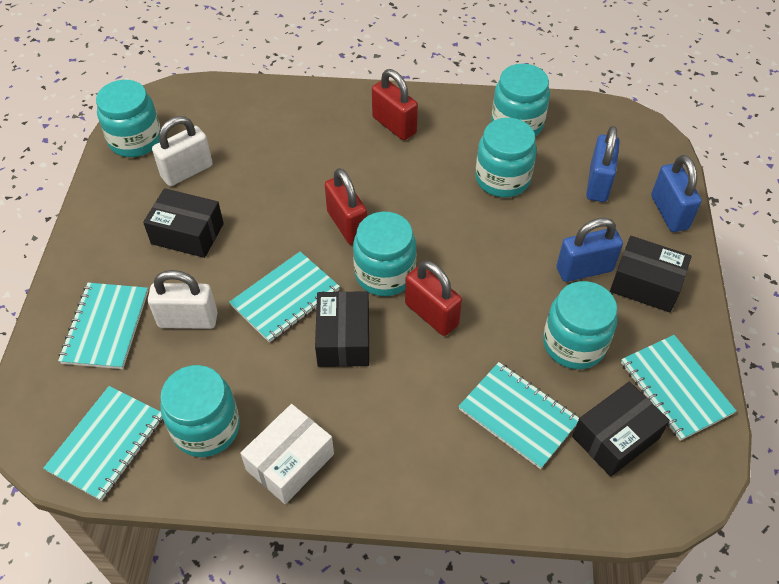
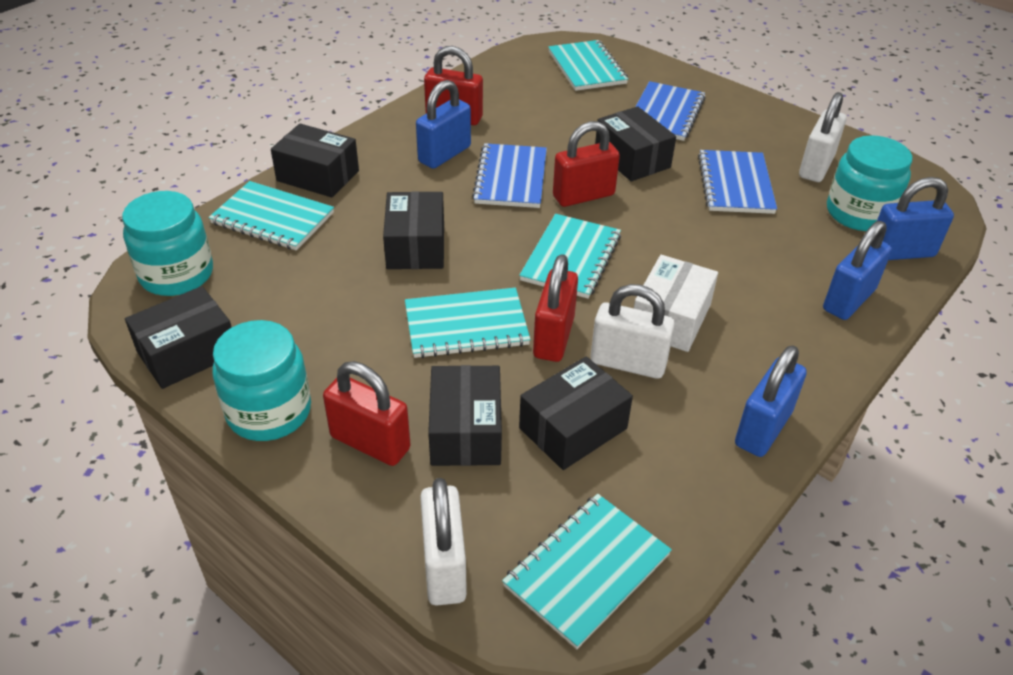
black box: 4 -> 6
blue notebook: 0 -> 3
blue padlock: 3 -> 4
red padlock: 3 -> 4
turquoise jar: 6 -> 3
white padlock: 2 -> 3

